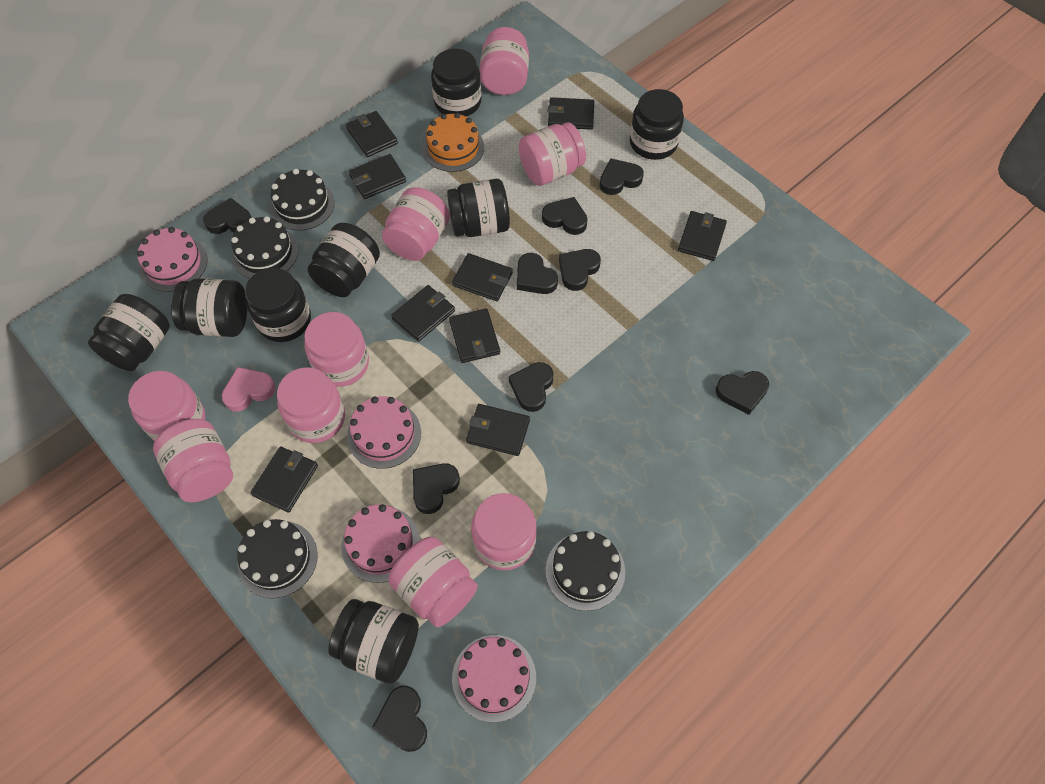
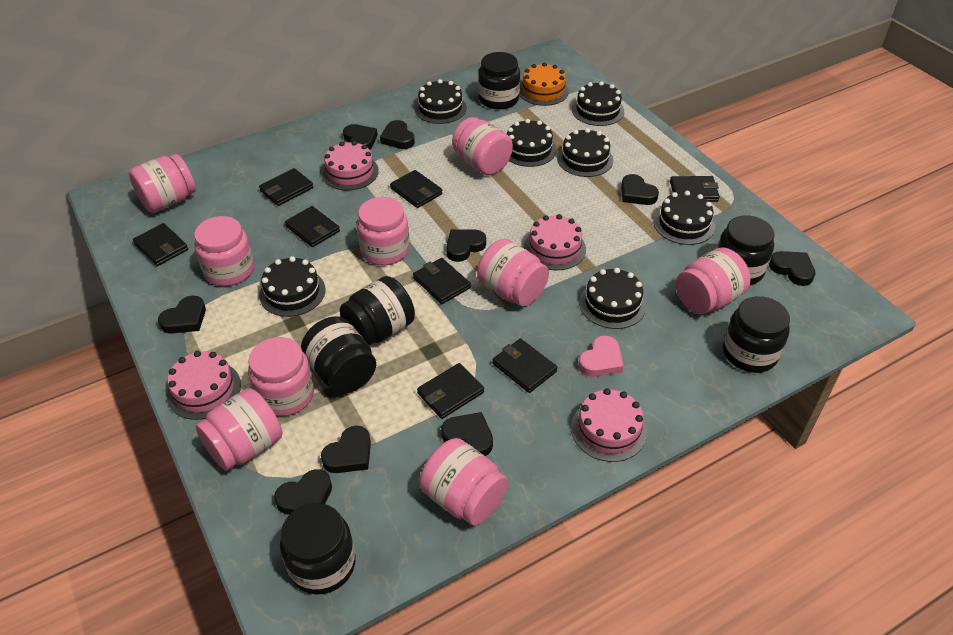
black cake: 4 -> 7
black jar: 8 -> 6
black wallet: 9 -> 8

